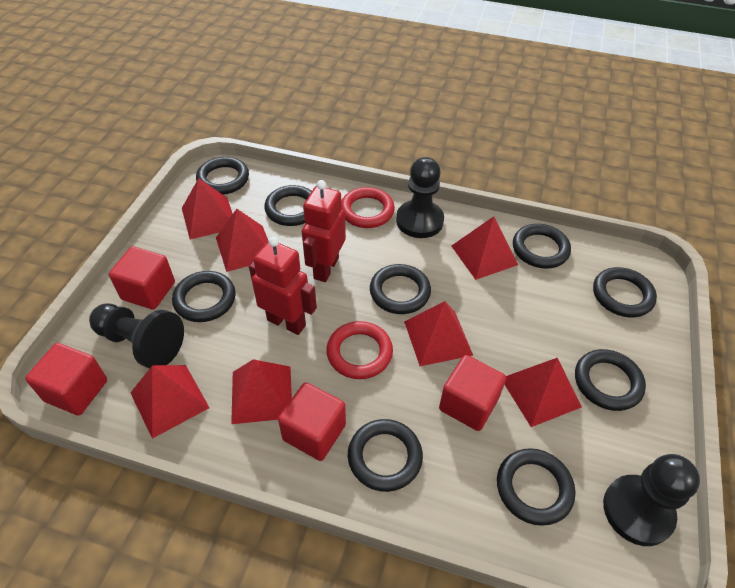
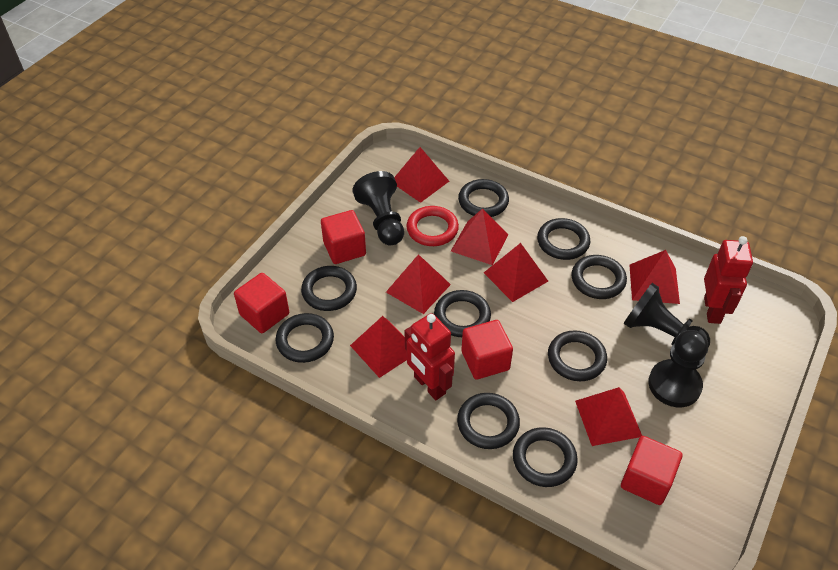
red ring: 2 -> 1

